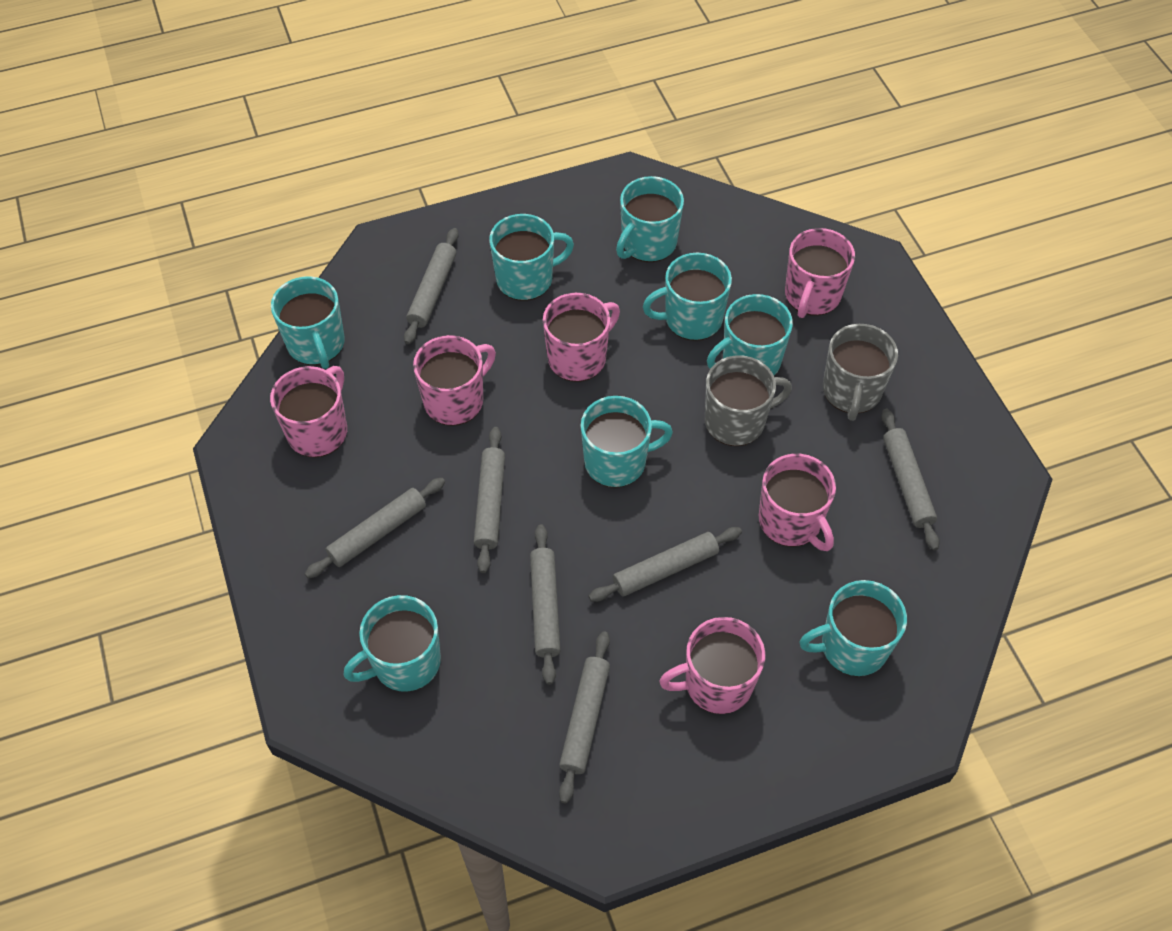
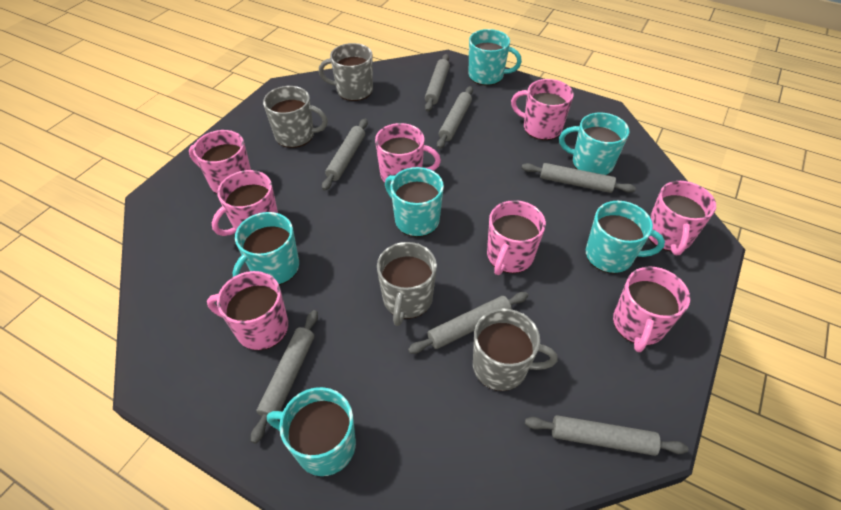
grey mug: 2 -> 4
pink mug: 6 -> 8
turquoise mug: 8 -> 6

